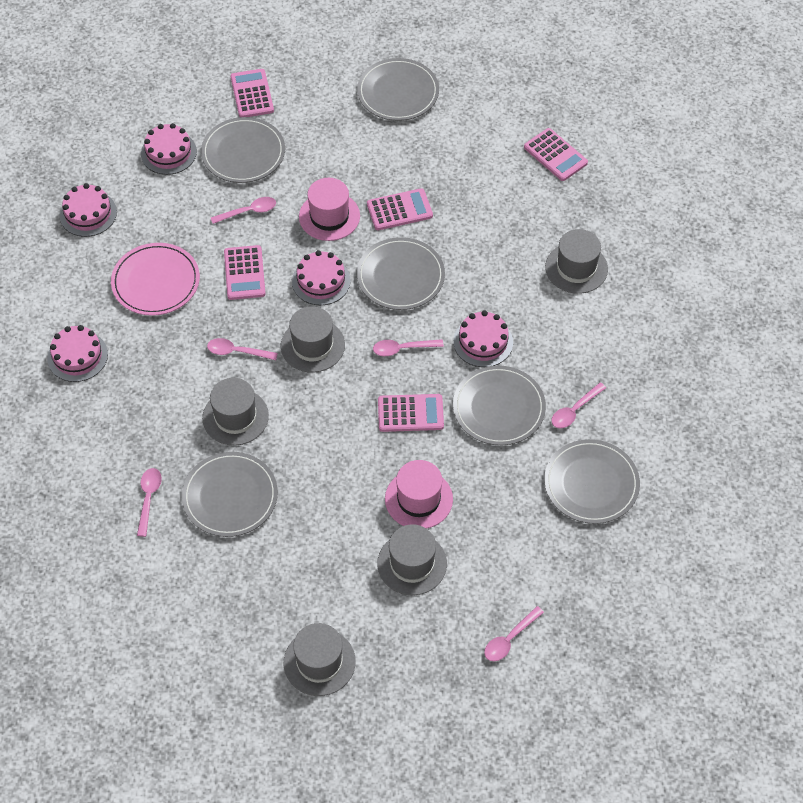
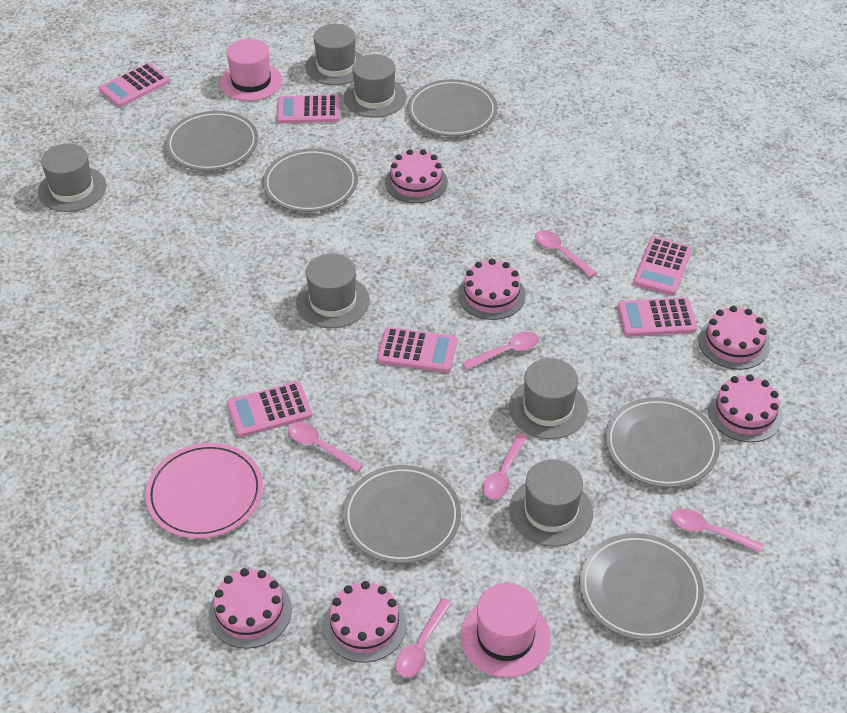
grey hat: 5 -> 6
pink cake: 5 -> 6
pink calculator: 5 -> 6

